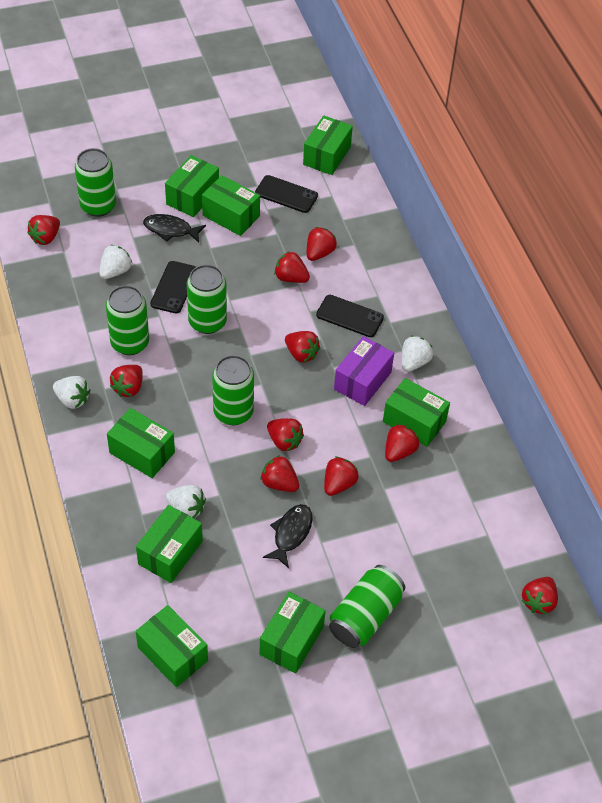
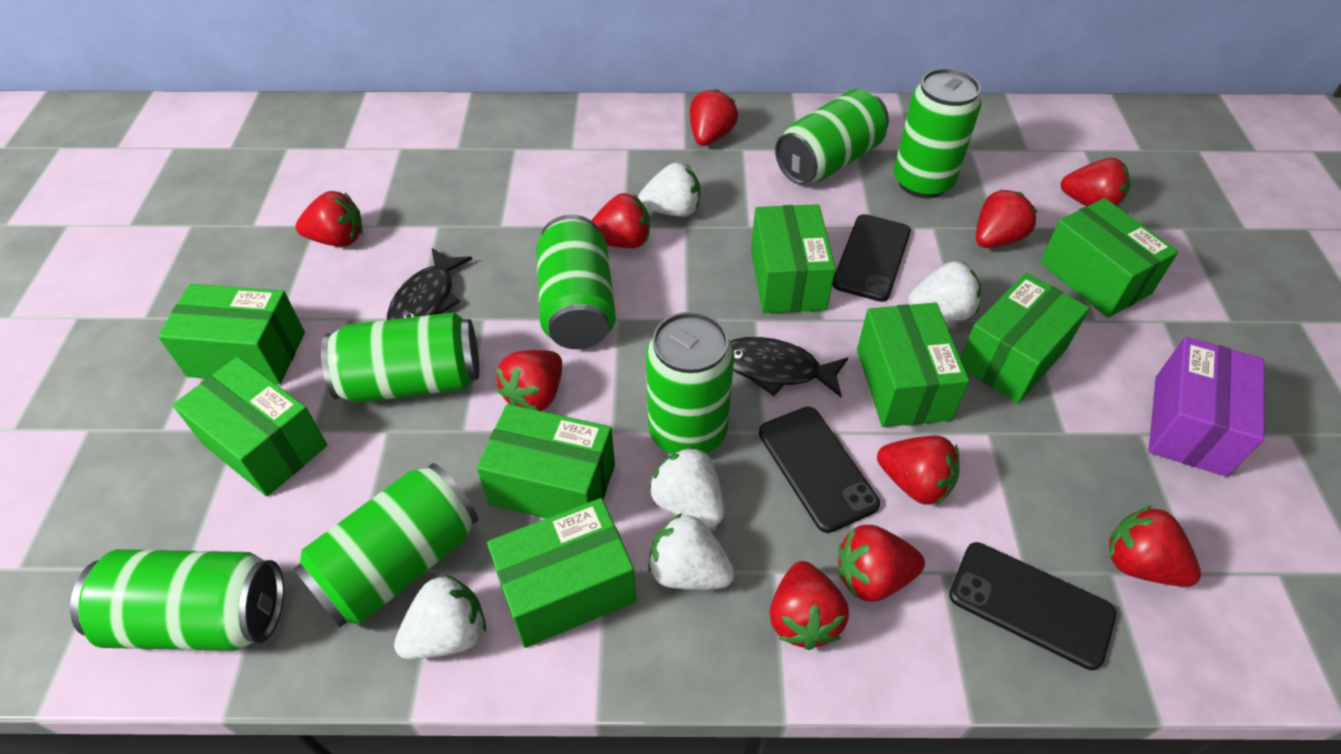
green can: 5 -> 7
white strawberry: 4 -> 5

